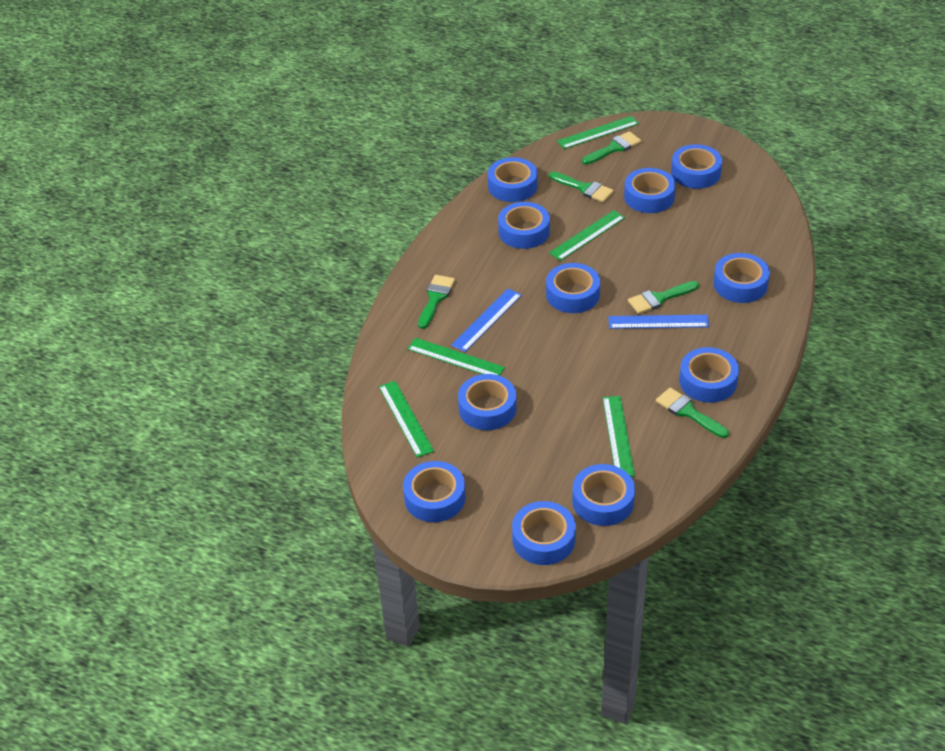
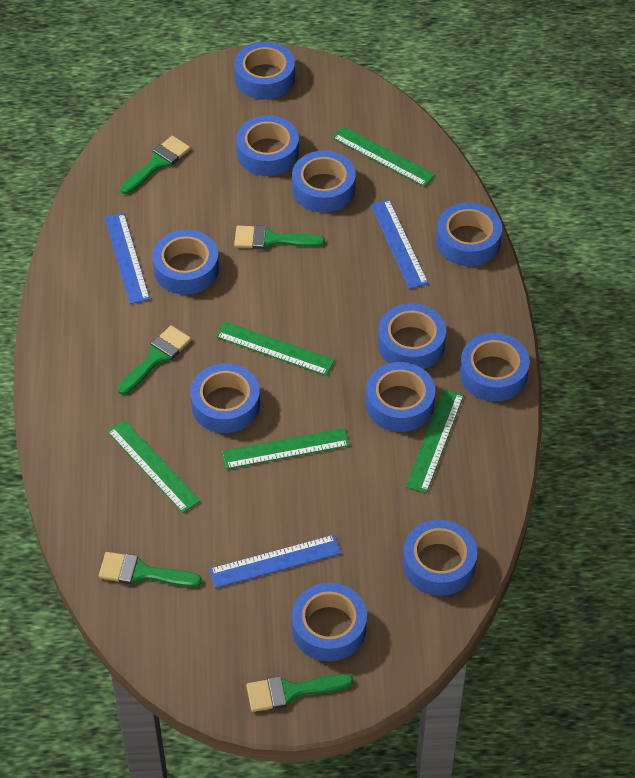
blue ruler: 2 -> 3

